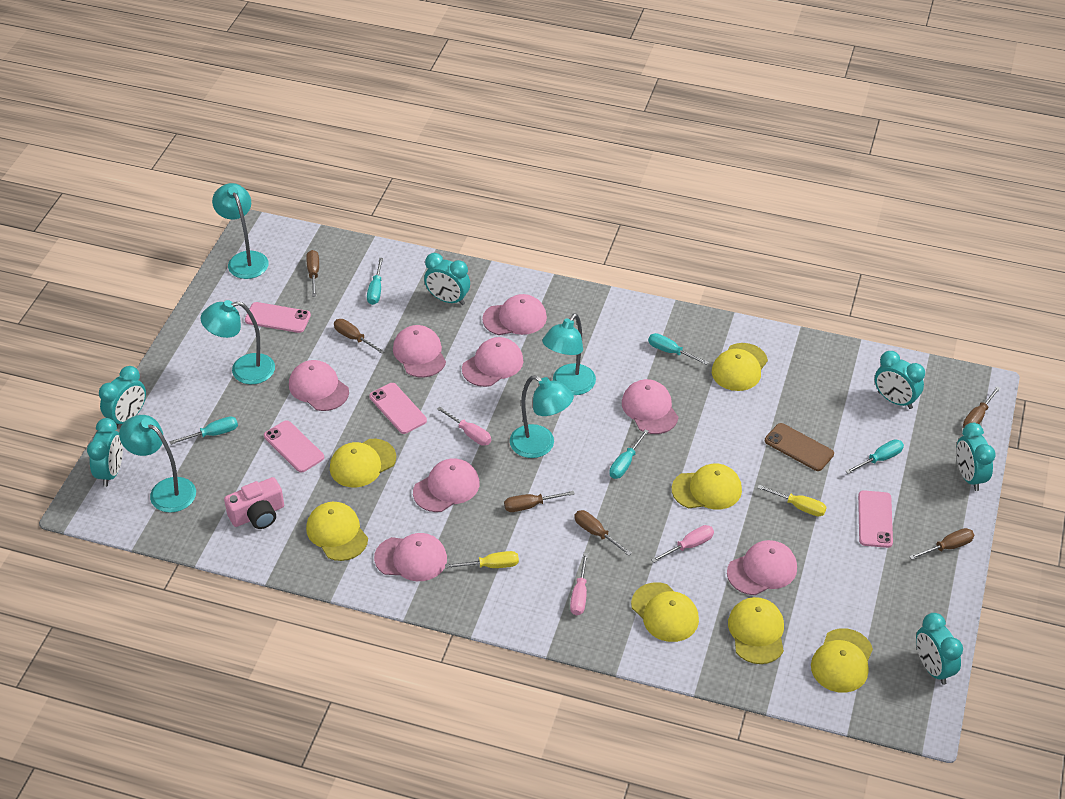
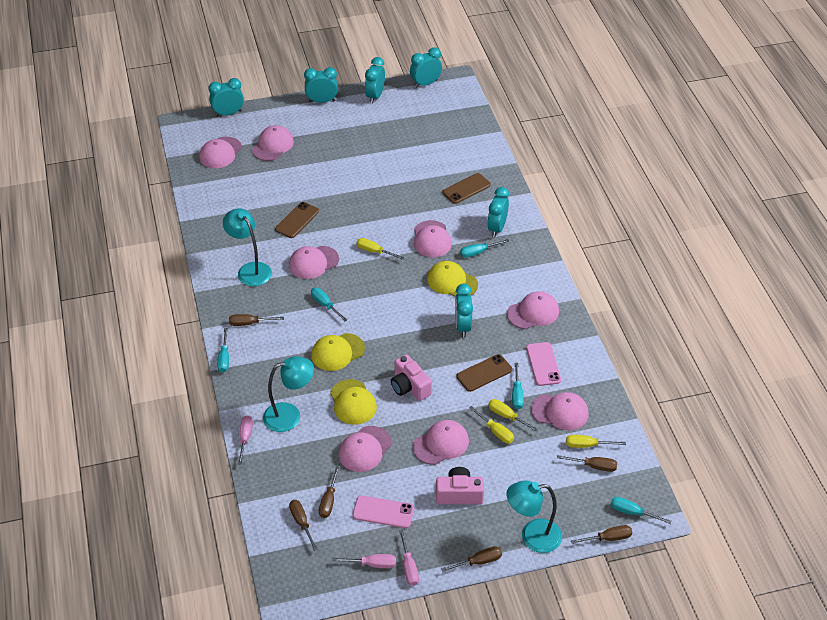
brown phone: 1 -> 3
pink camera: 1 -> 2
pink phone: 4 -> 2
turquoise lamp: 5 -> 3
yellow cap: 7 -> 3
yellow screwdriver: 2 -> 4

